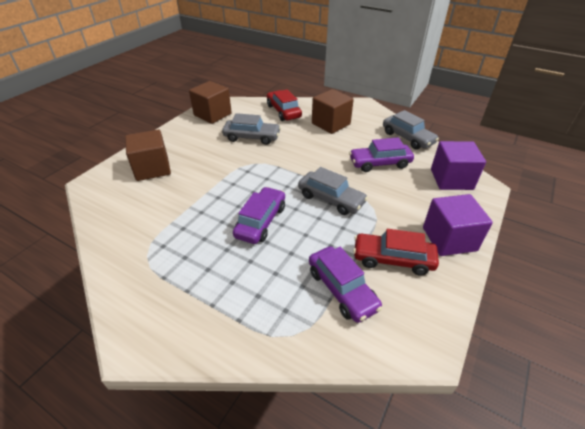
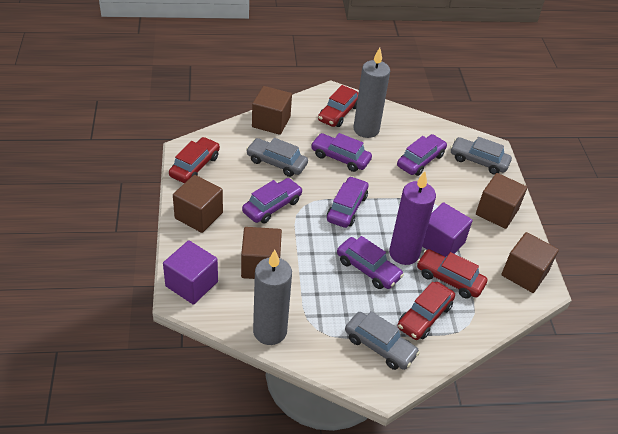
brown cube: 3 -> 5
grey candle: 0 -> 2
purple candle: 0 -> 1
purple car: 3 -> 5
red car: 2 -> 4

